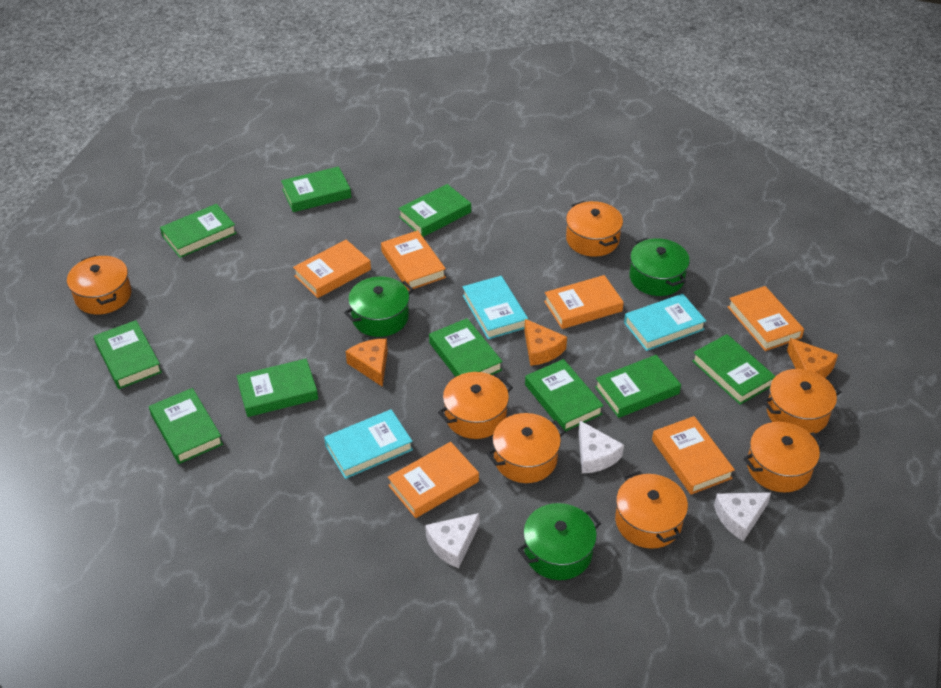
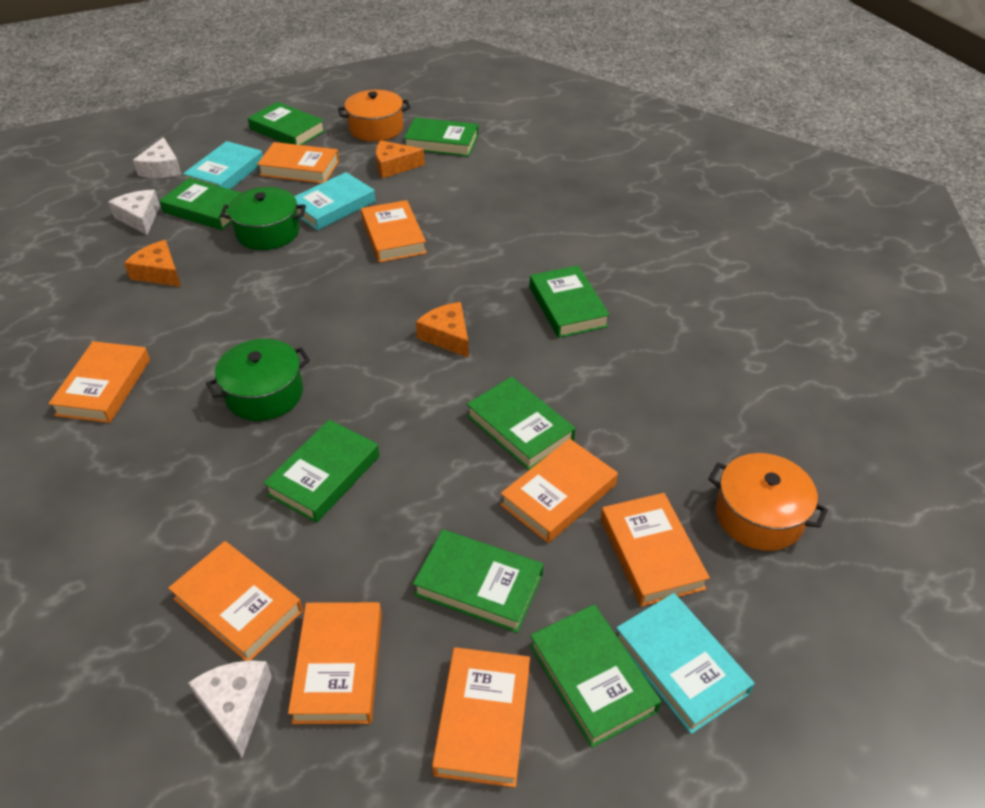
green book: 10 -> 8
green pot: 3 -> 2
orange book: 6 -> 8
orange pot: 7 -> 2

